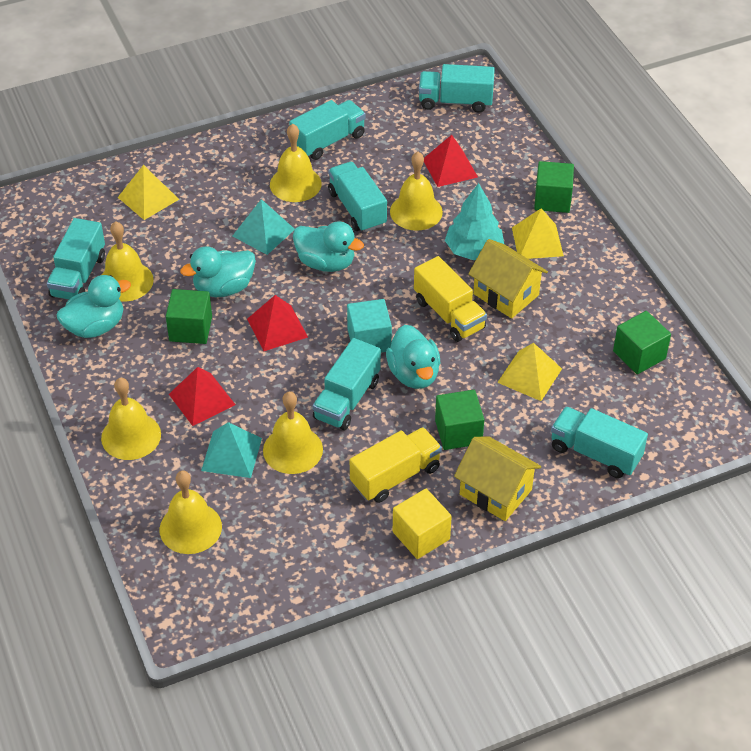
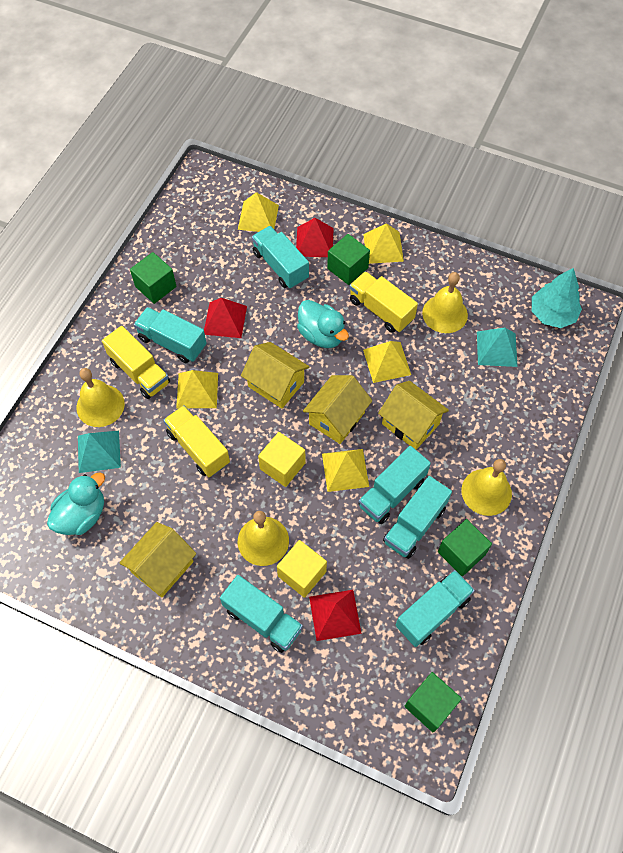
turquoise cube: 1 -> 0
turquoise duck: 4 -> 2
yellow bell: 6 -> 4
yellow cube: 1 -> 2
yellow house: 2 -> 4
yellow pyramid: 3 -> 5
yellow truck: 2 -> 3

